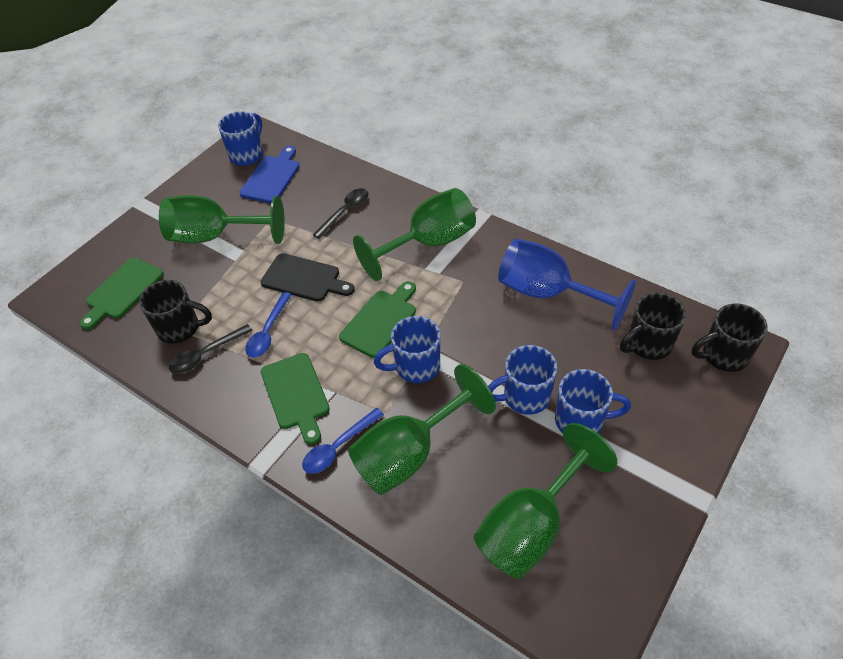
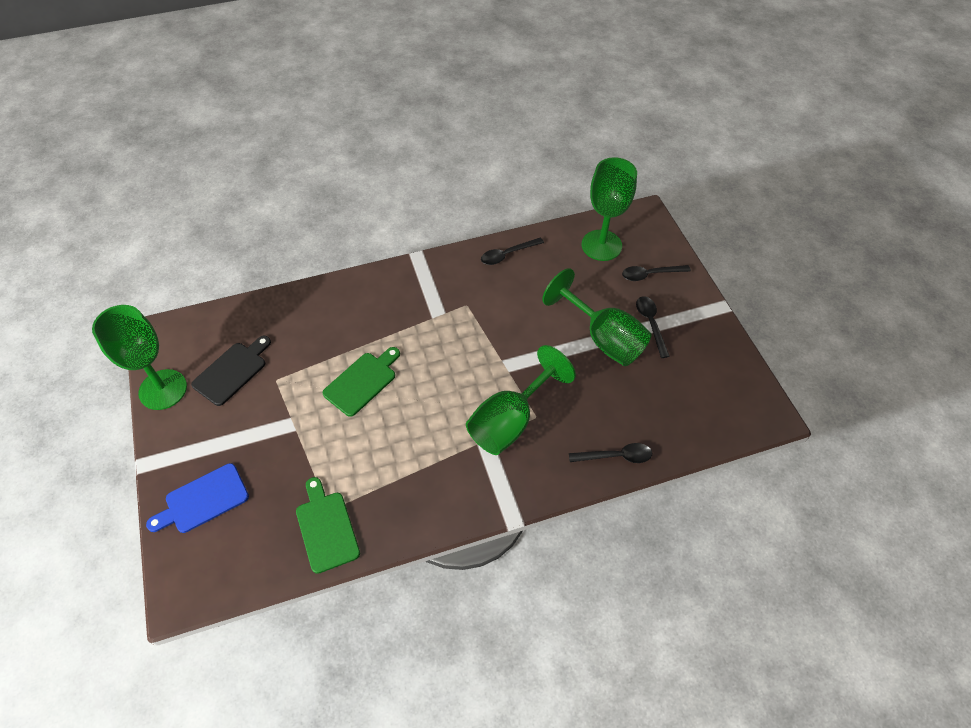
black mug: 3 -> 0
black spoon: 2 -> 4
blue goblet: 1 -> 0
blue mug: 4 -> 0
blue spoon: 2 -> 0
green cutting board: 3 -> 2

